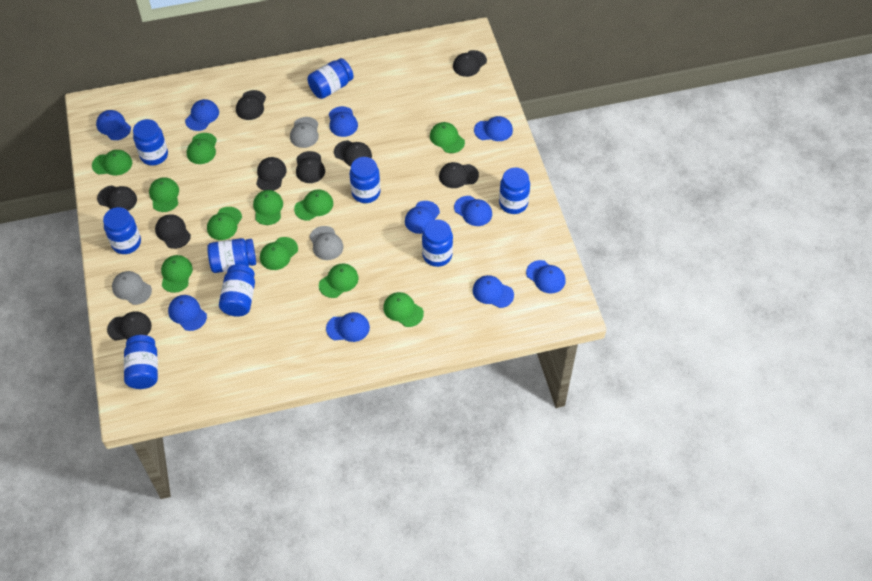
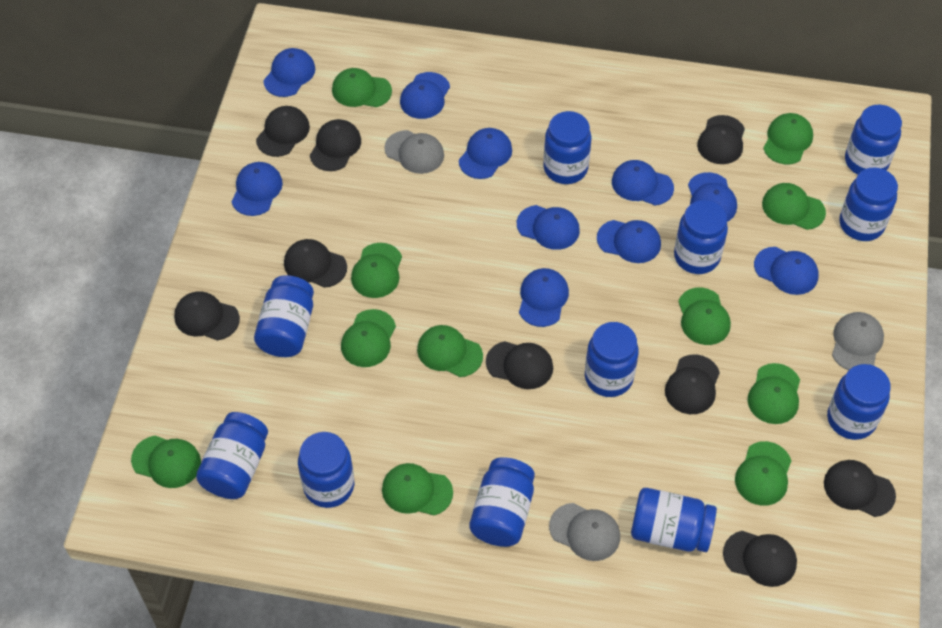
blue jar: 9 -> 11

